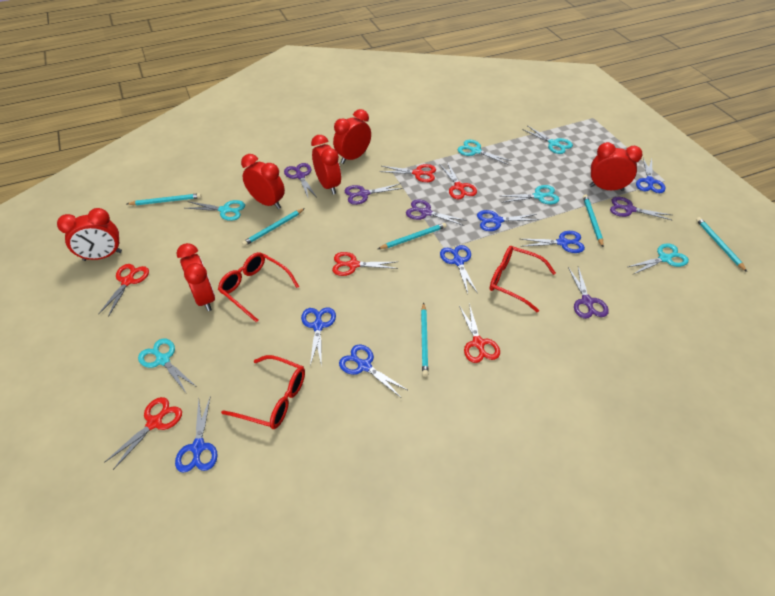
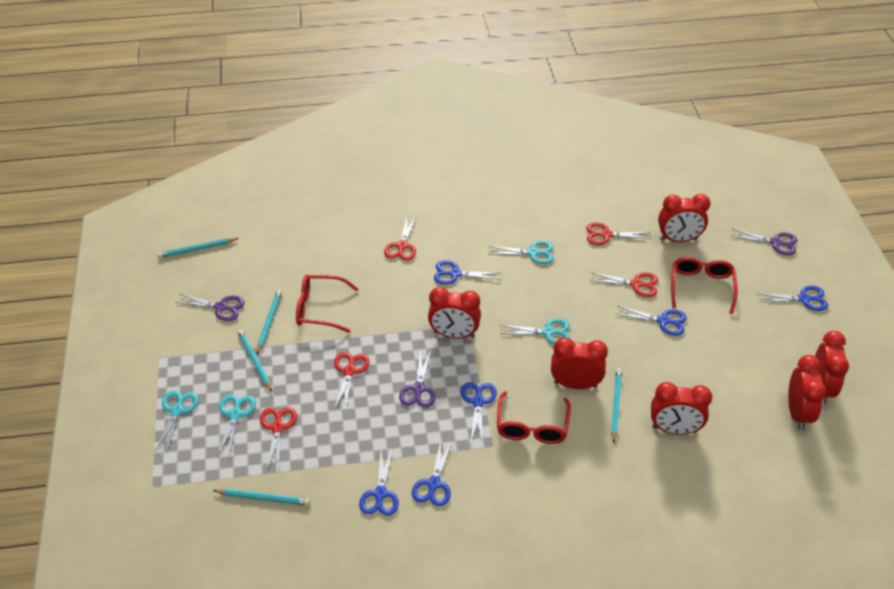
blue scissors: 7 -> 6
purple scissors: 5 -> 3
red scissors: 6 -> 5
turquoise pencil: 6 -> 5
turquoise scissors: 6 -> 4

